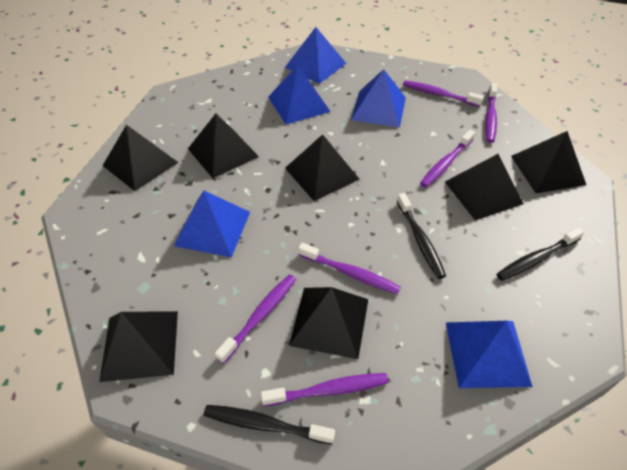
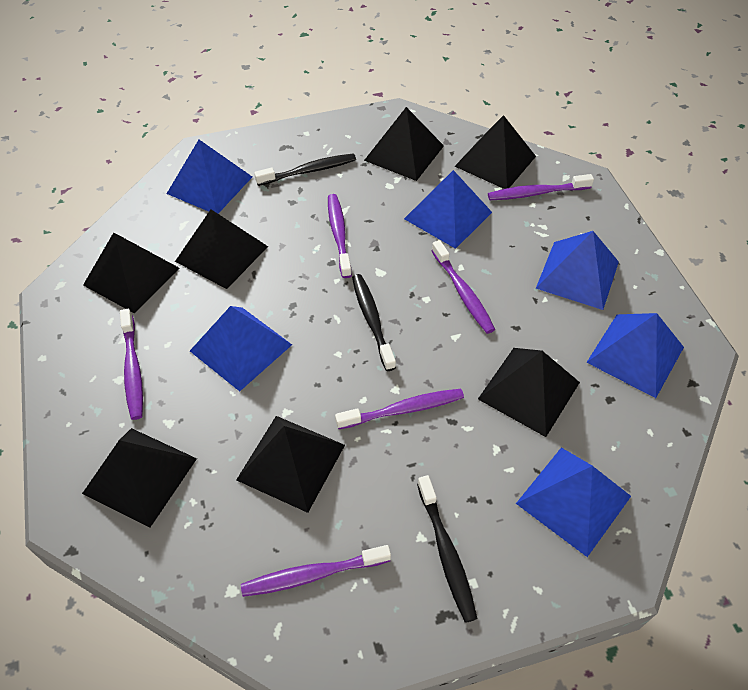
blue pyramid: 5 -> 6

